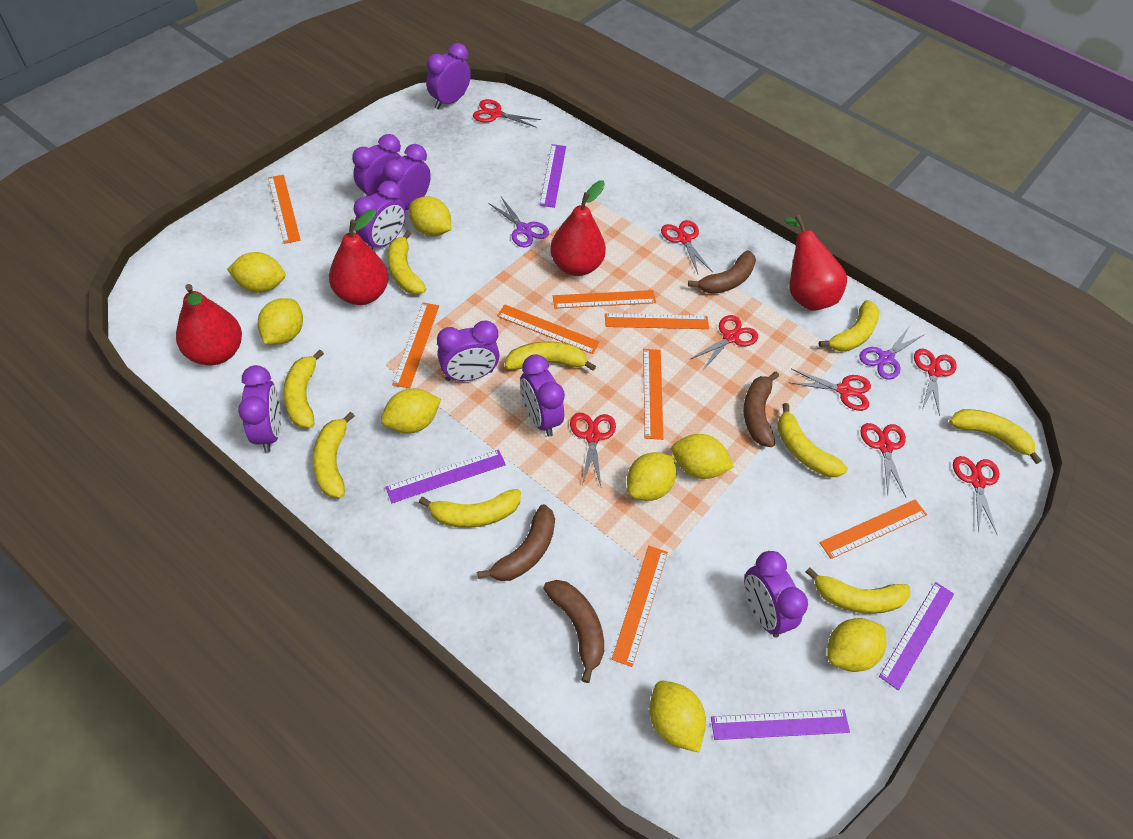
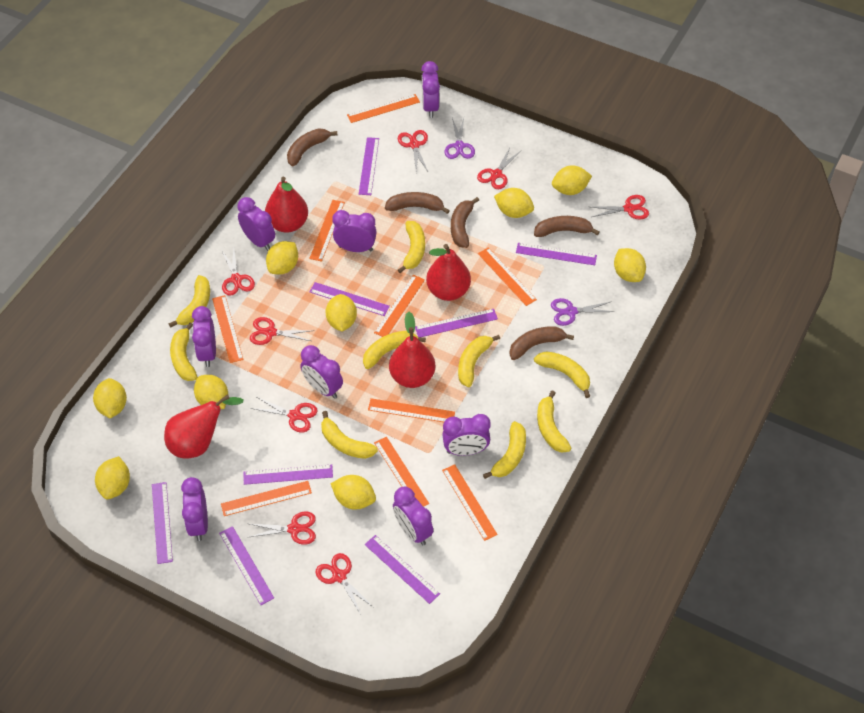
brown banana: 4 -> 5
orange ruler: 8 -> 9
purple ruler: 4 -> 8
yellow lemon: 8 -> 9

